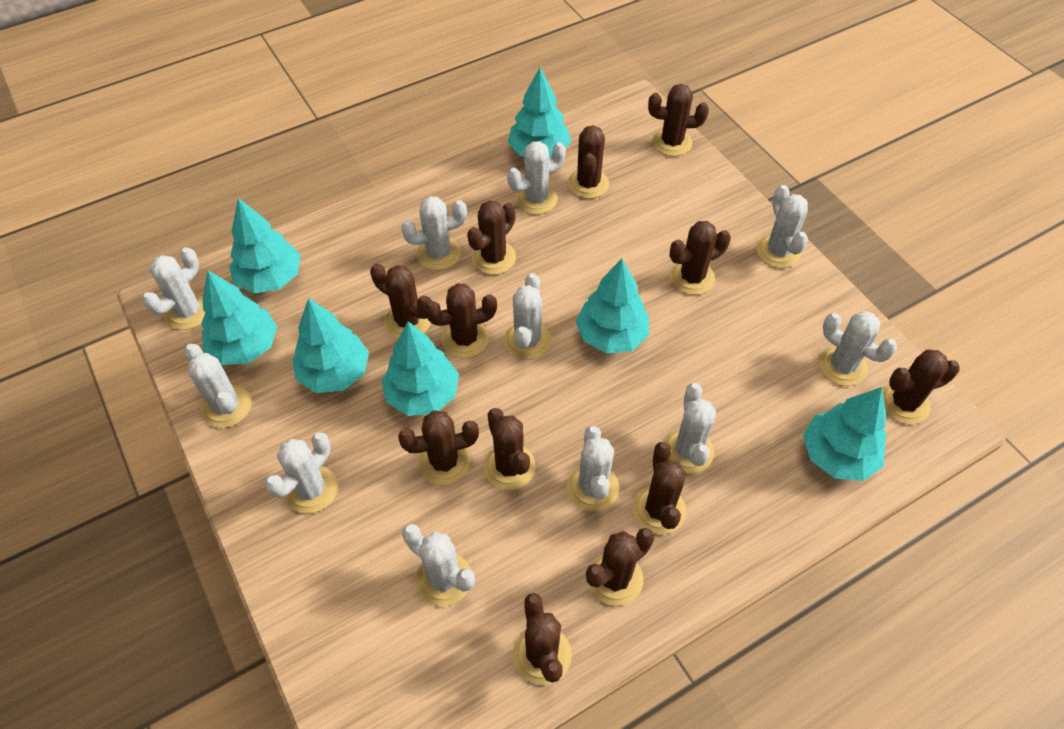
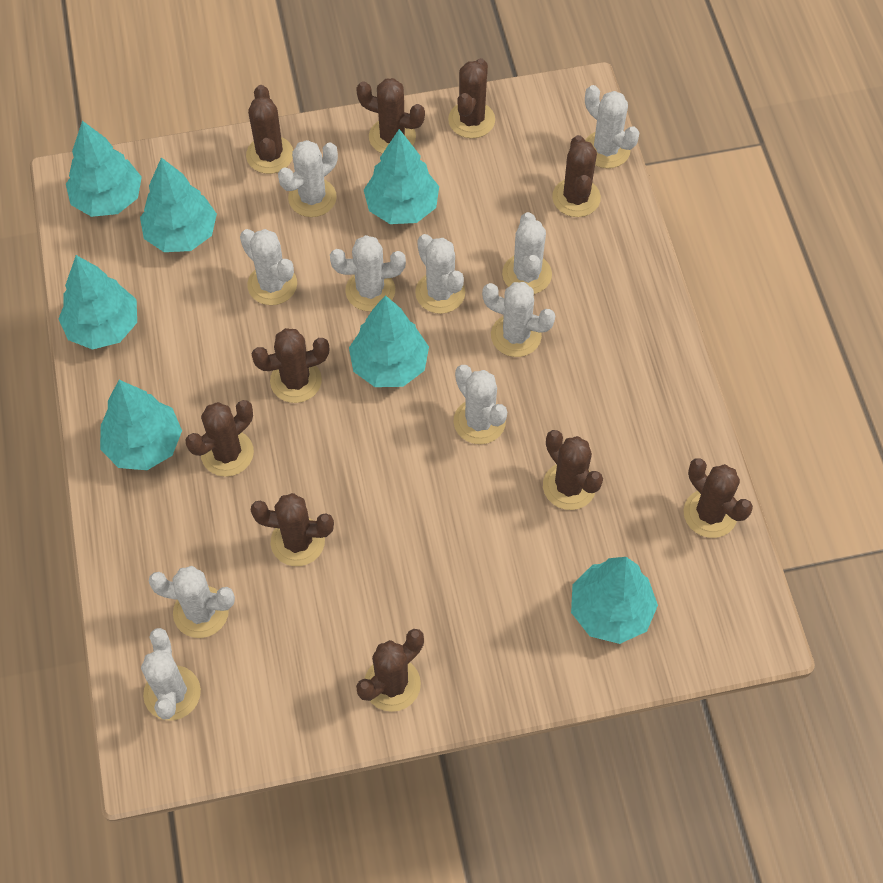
brown cactus: 12 -> 10
white cactus: 11 -> 10

